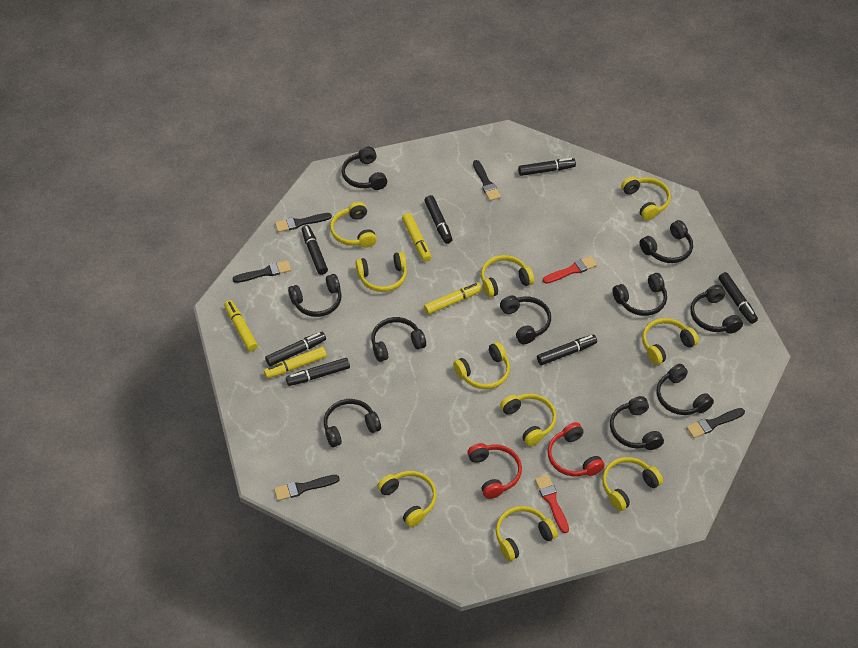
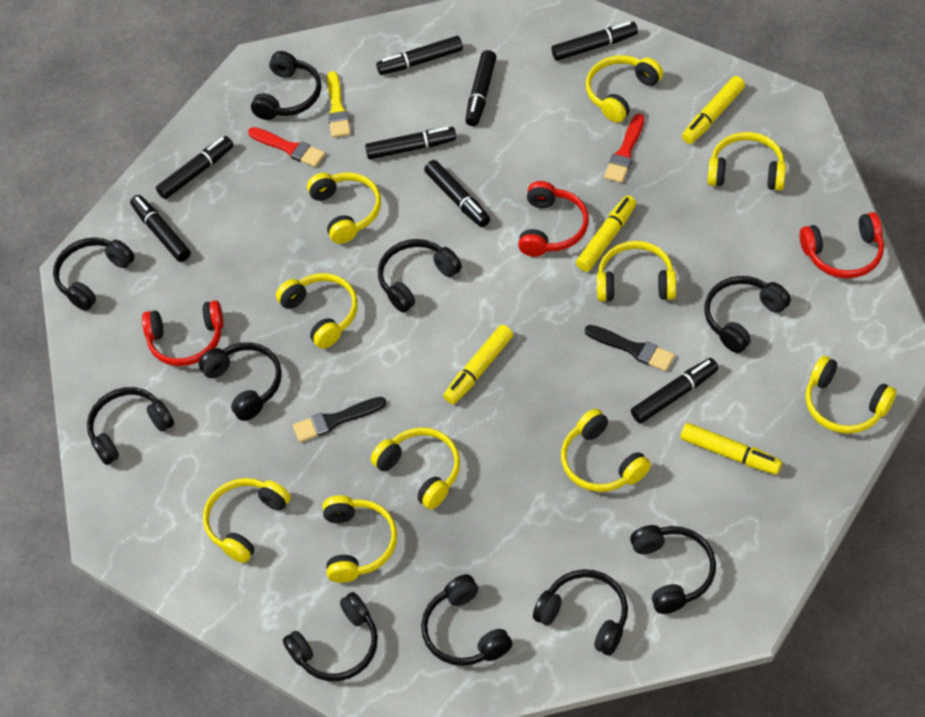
black brush: 5 -> 2
black marker: 7 -> 8
red headphones: 2 -> 3
yellow brush: 0 -> 1

